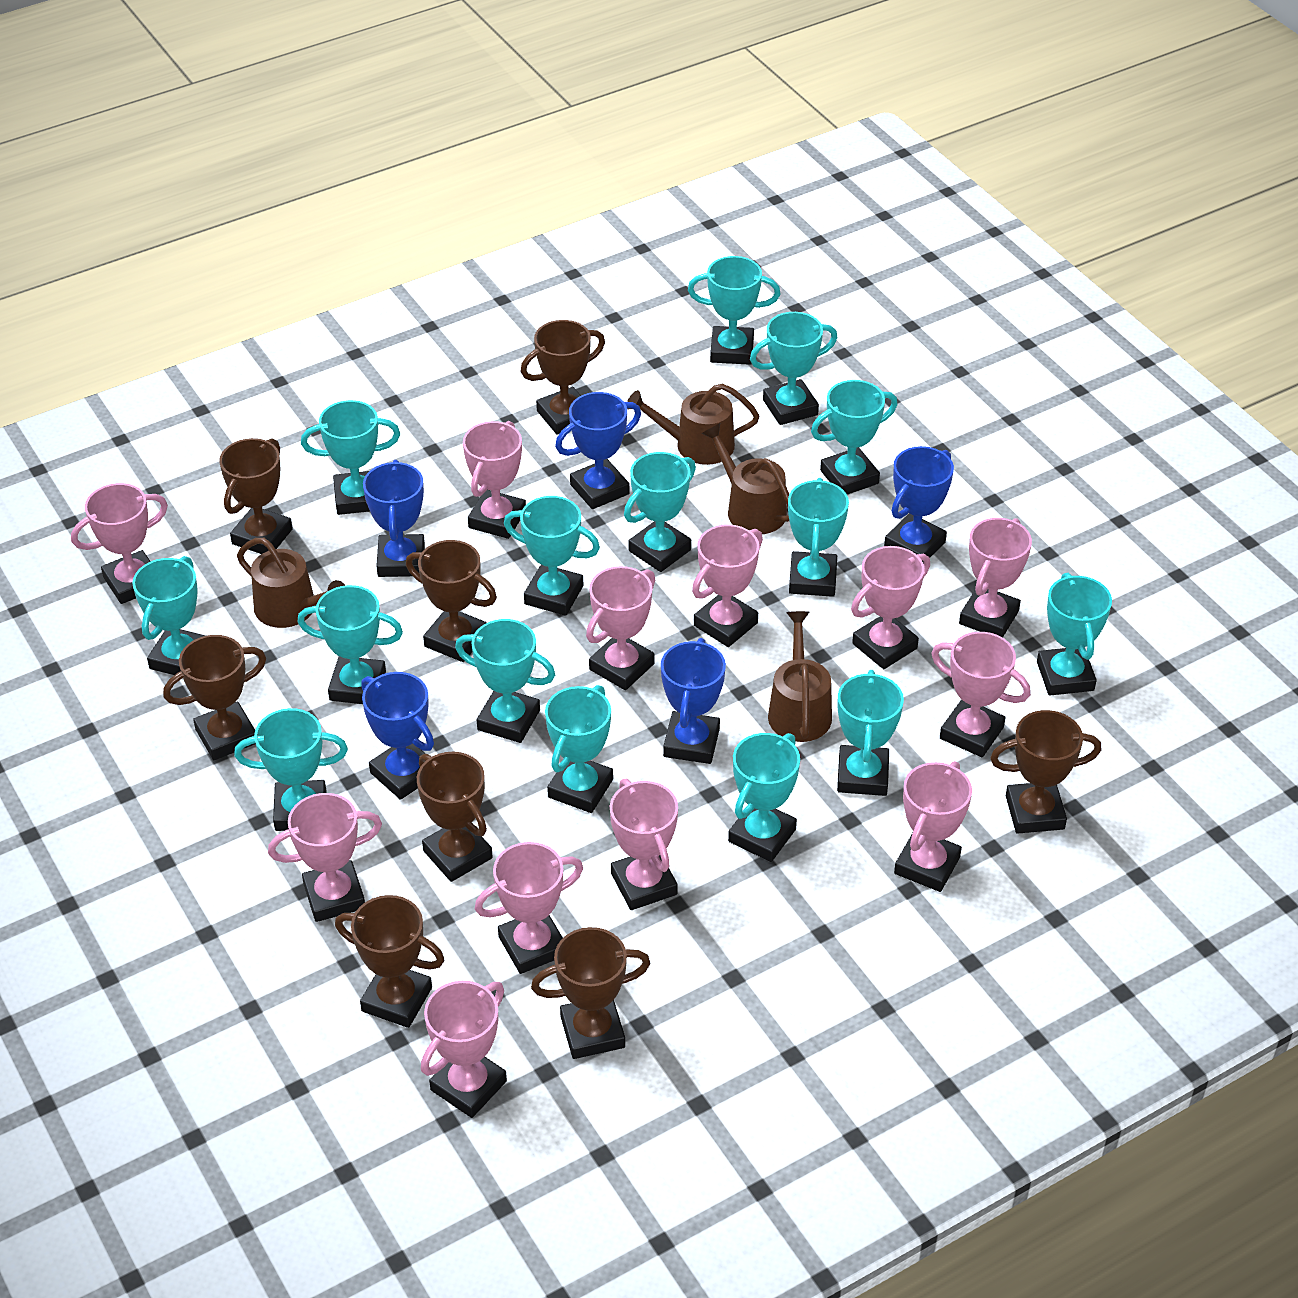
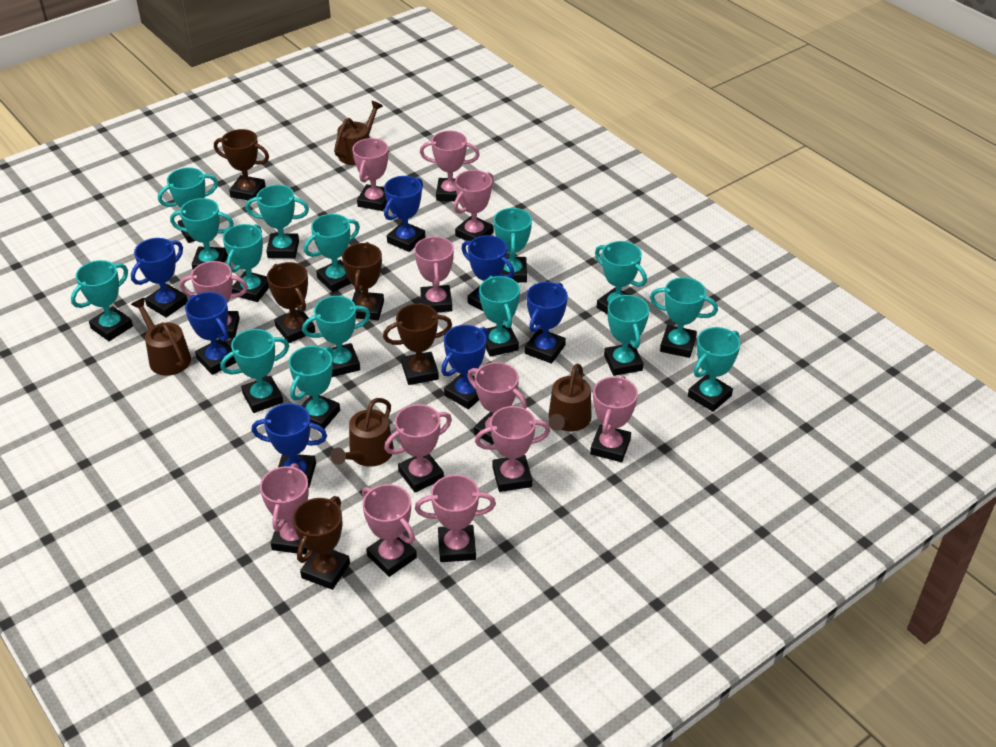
blue trophy: 5 -> 7
brown trophy: 8 -> 5

